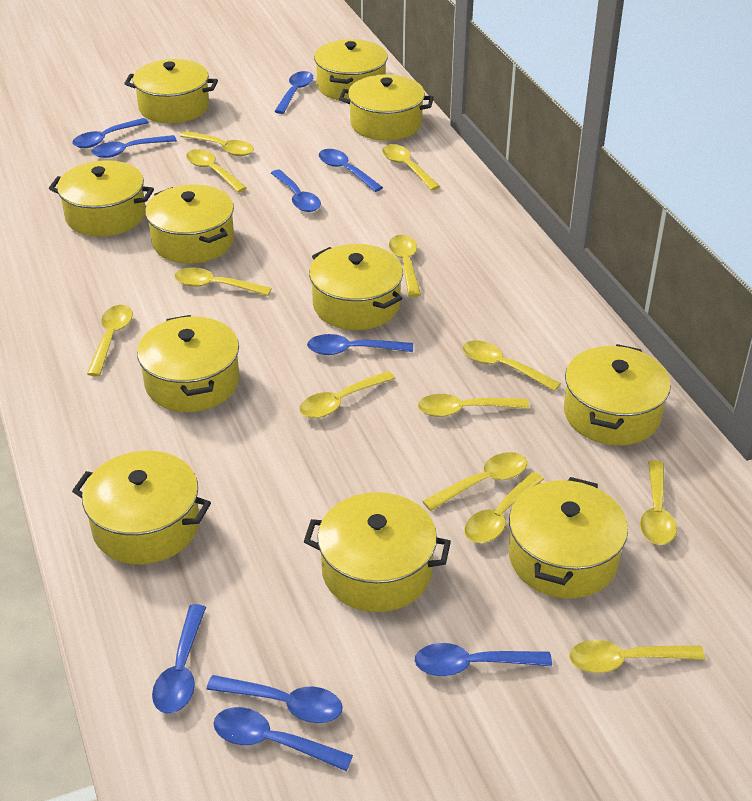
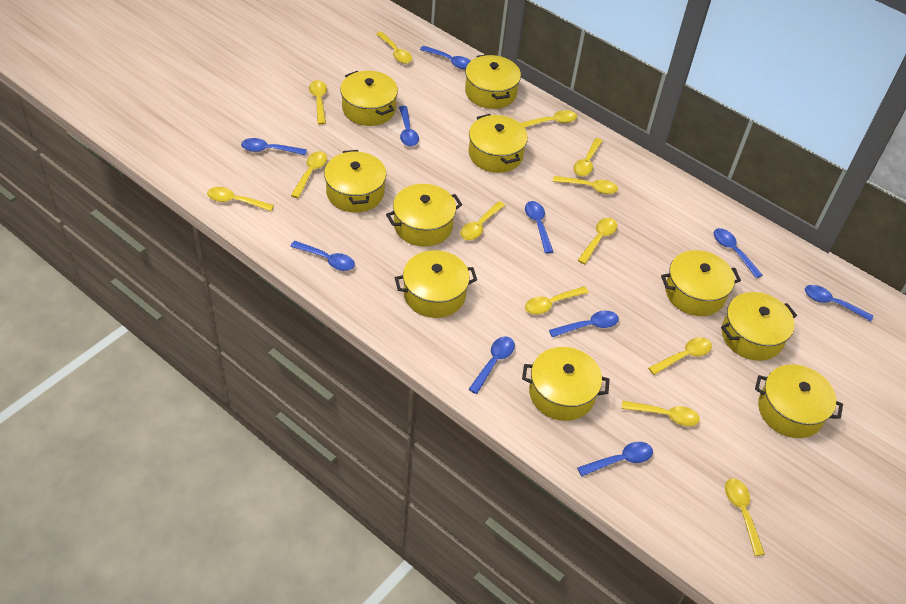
yellow pot: 11 -> 10

